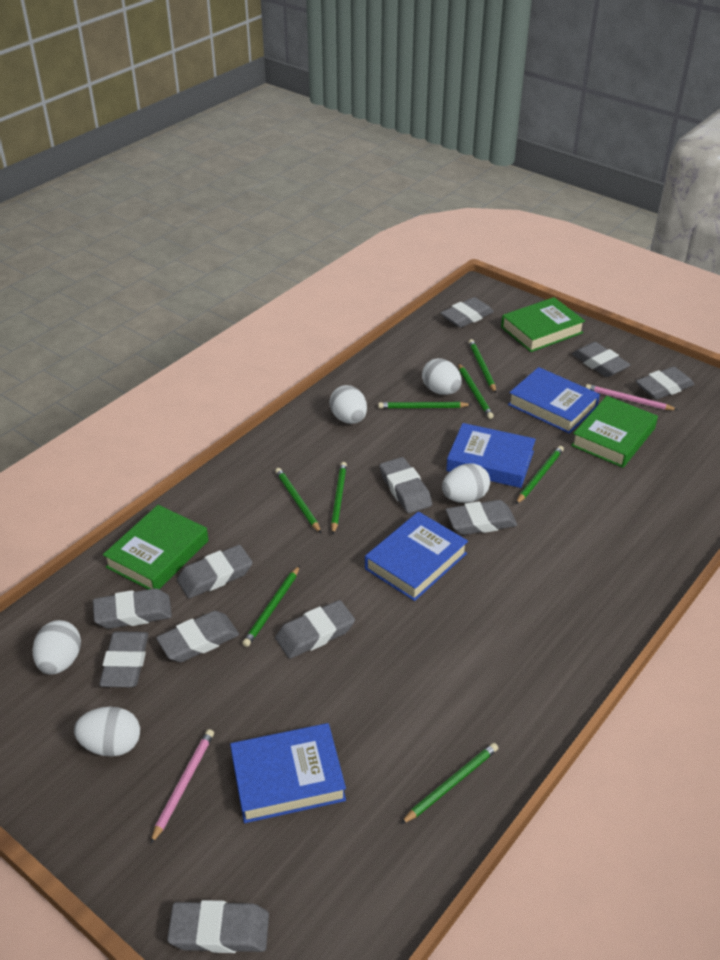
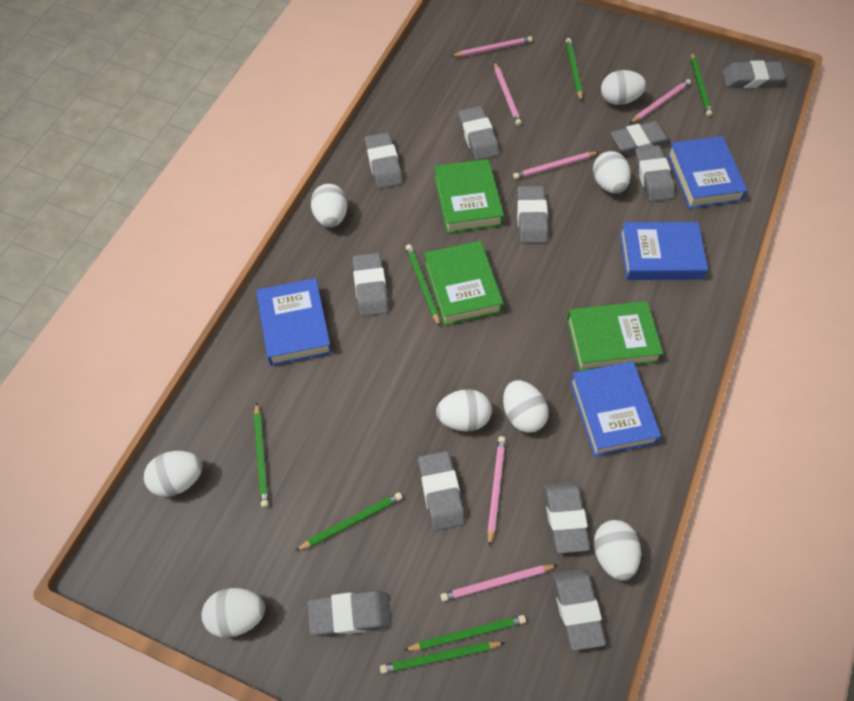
green pencil: 8 -> 7
pink pencil: 2 -> 6
white egg: 5 -> 8

